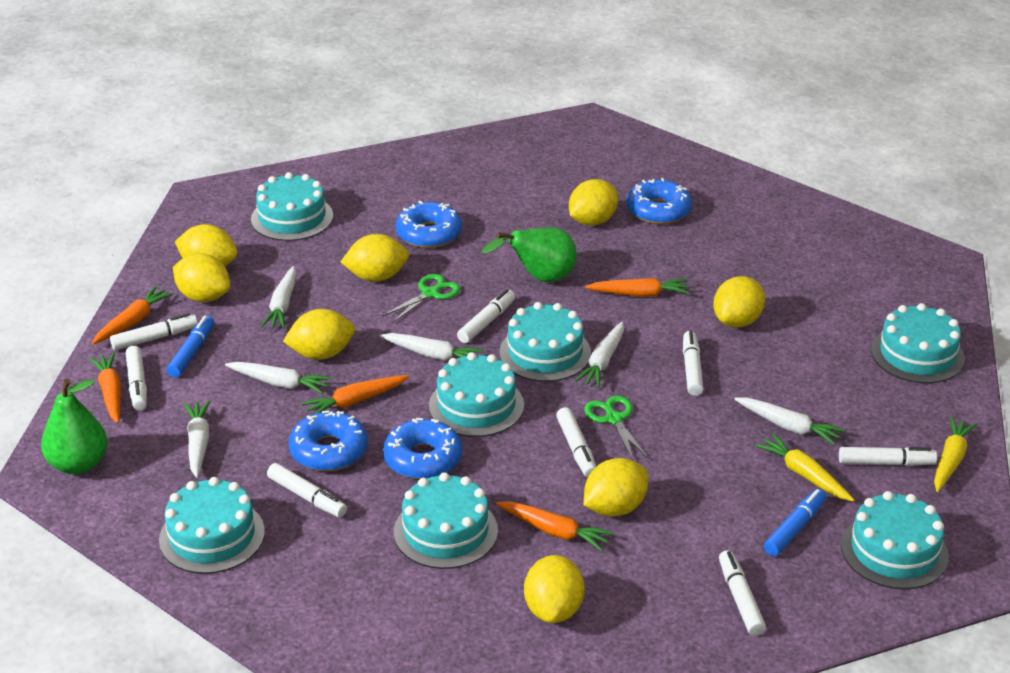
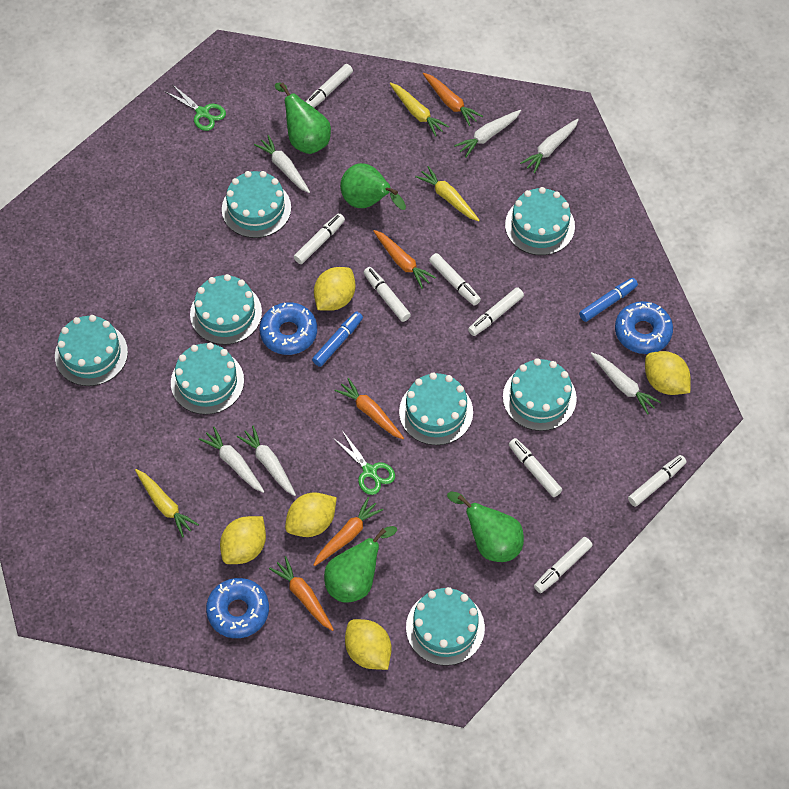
blue donut: 4 -> 3
green pear: 2 -> 4
turquoise cake: 7 -> 8
yellow carrot: 2 -> 3
yellow lemon: 8 -> 5

